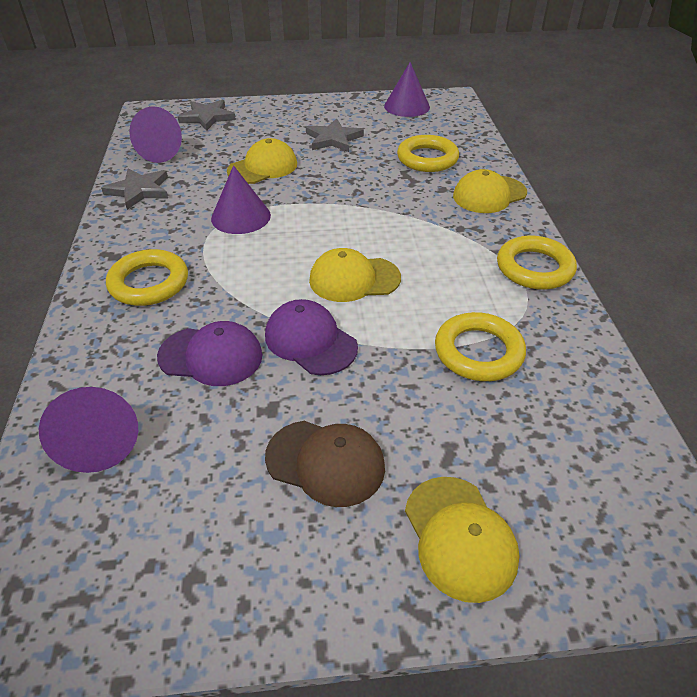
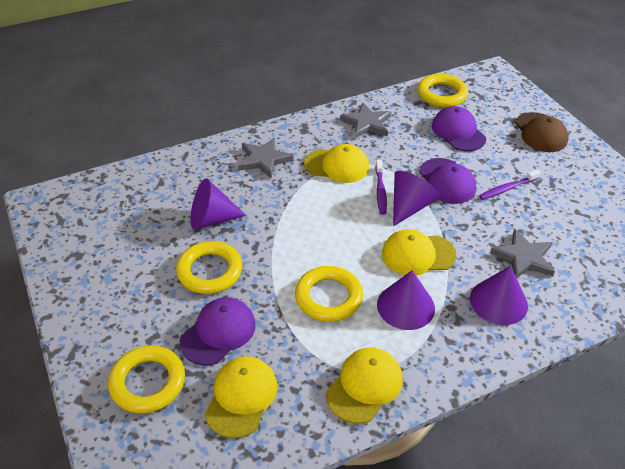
purple cap: 2 -> 3
purple toothbrush: 0 -> 2

